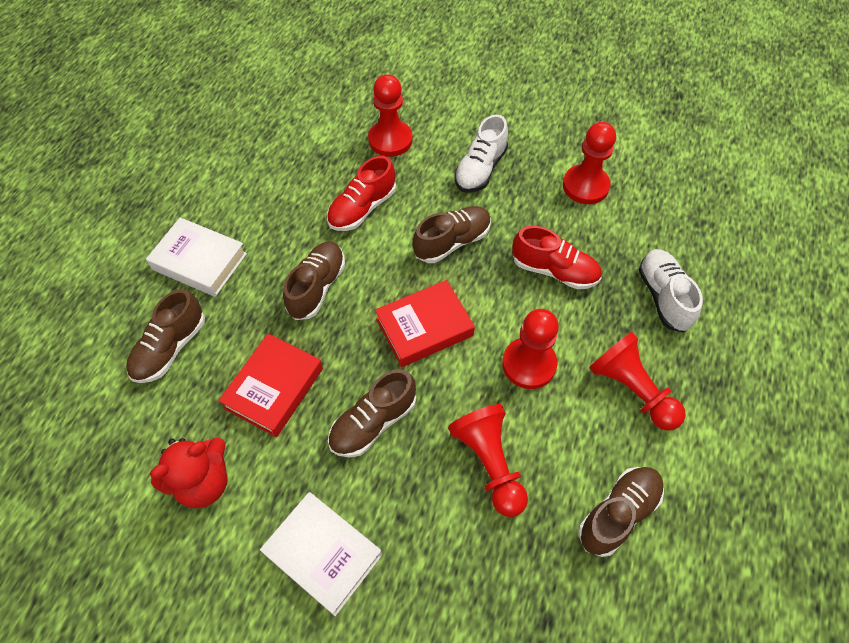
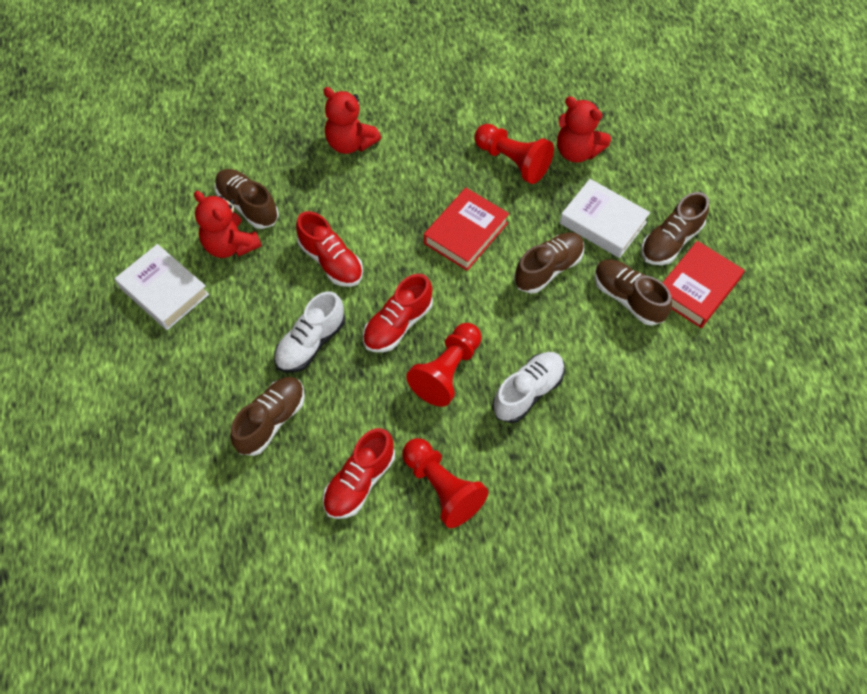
red pawn: 5 -> 3
red shoe: 2 -> 3
red teddy bear: 1 -> 3

